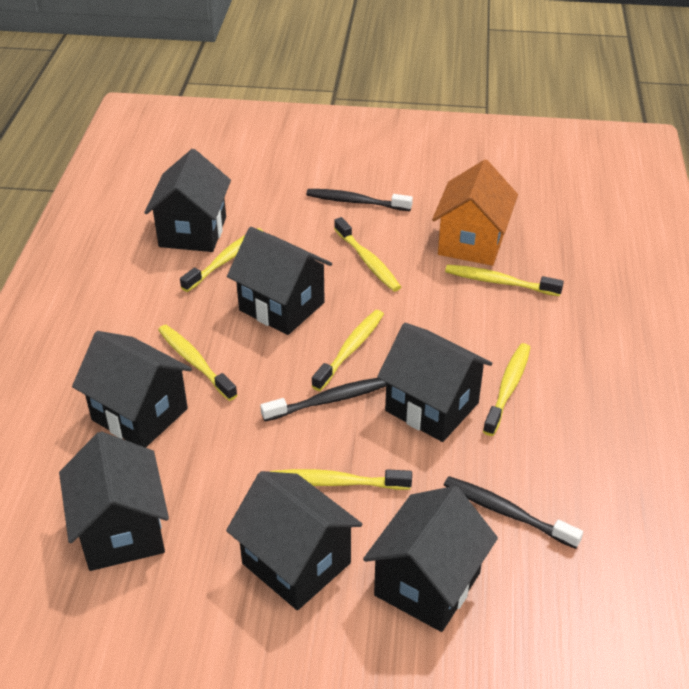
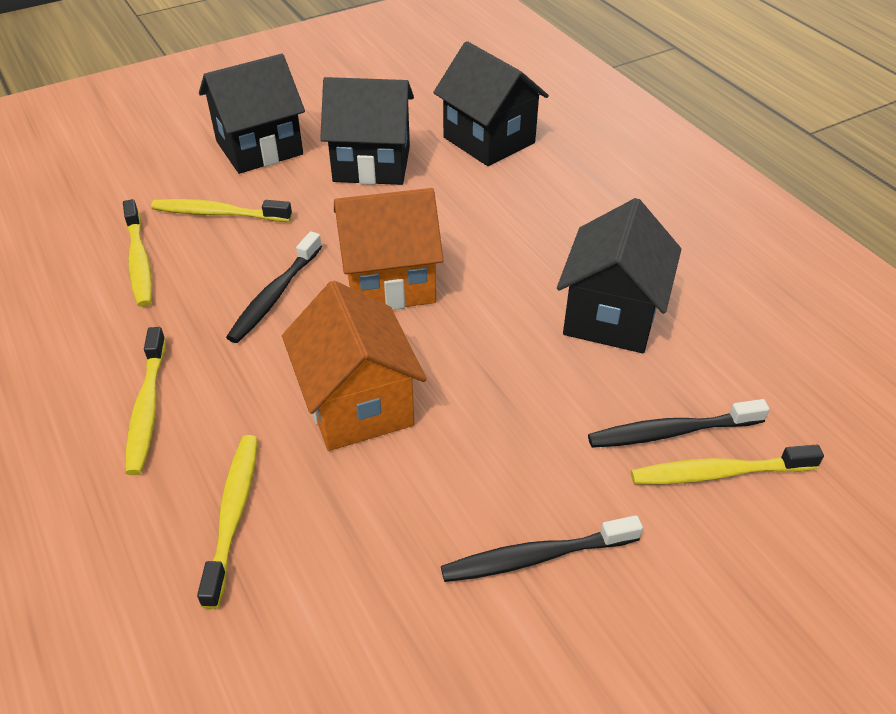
black house: 7 -> 4
orange house: 1 -> 2
yellow toothbrush: 7 -> 5

